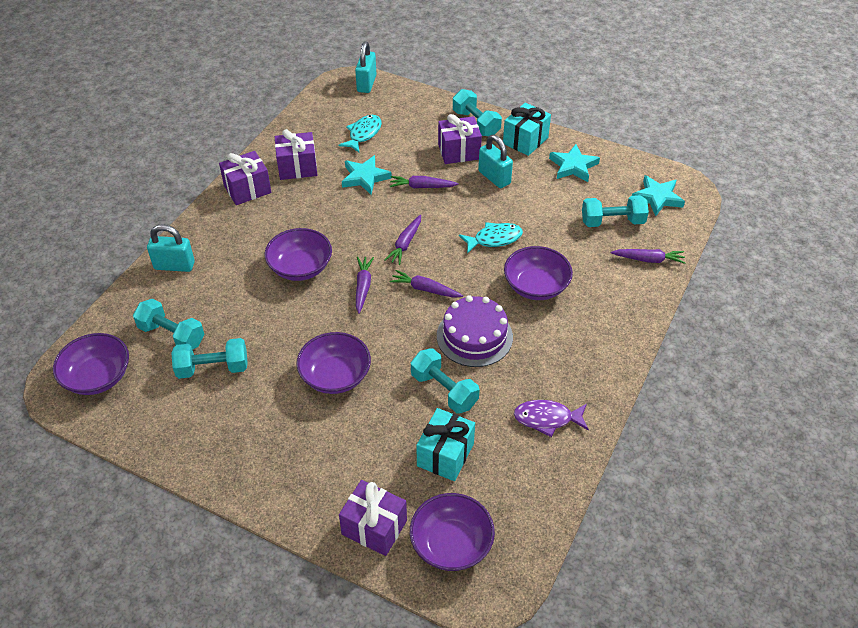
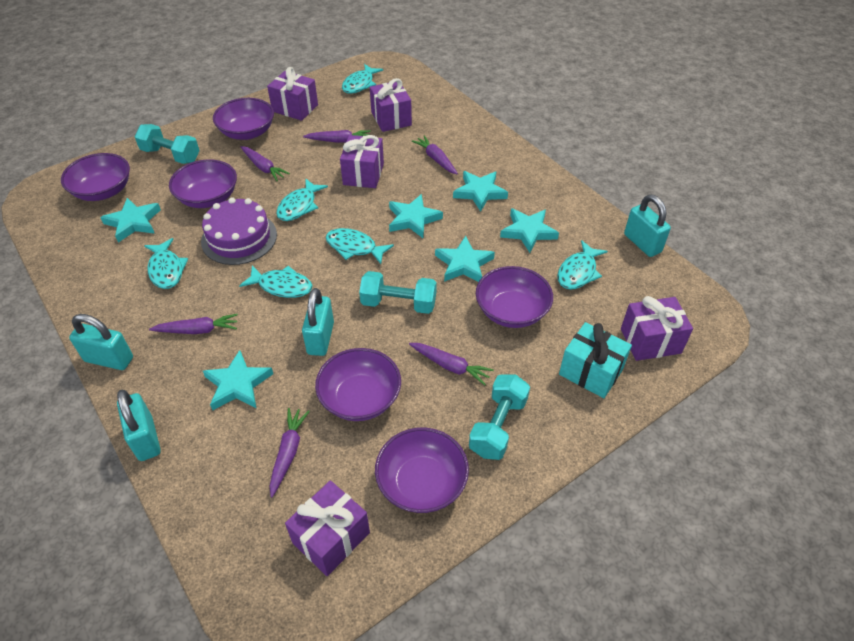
purple bowl: 5 -> 6
purple carrot: 5 -> 6
purple fish: 1 -> 0
purple gift: 4 -> 5
turquoise dumbbell: 5 -> 3
turquoise fish: 2 -> 6
turquoise gift: 2 -> 1
turquoise padlock: 3 -> 4
turquoise star: 3 -> 6

